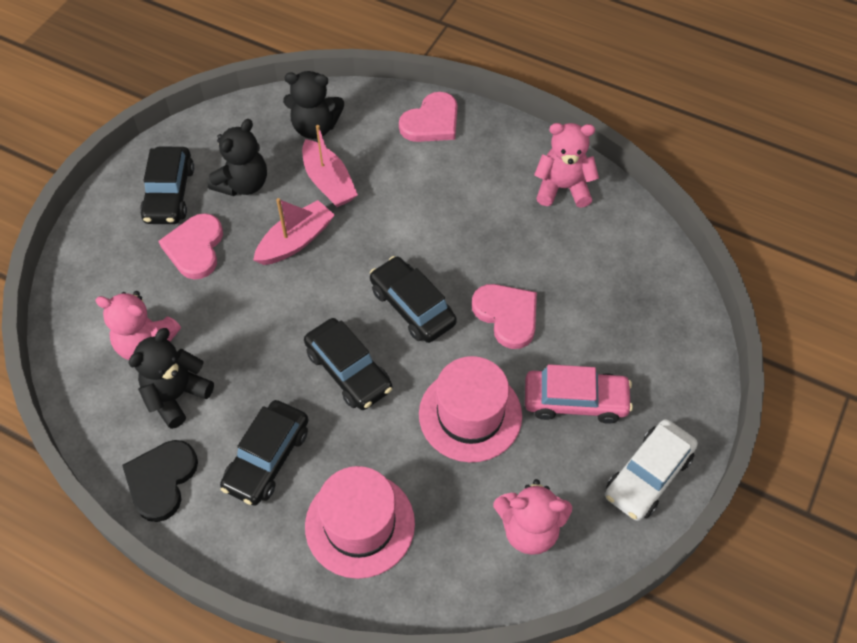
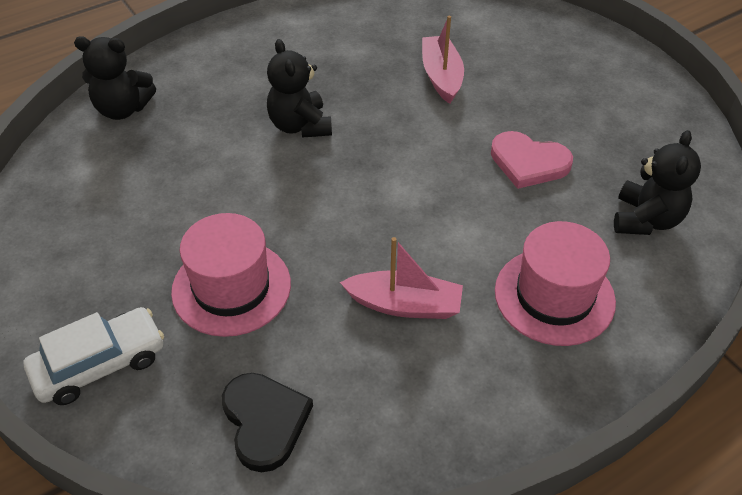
black car: 4 -> 0
pink car: 1 -> 0
pink heart: 3 -> 1
pink teddy bear: 3 -> 0

